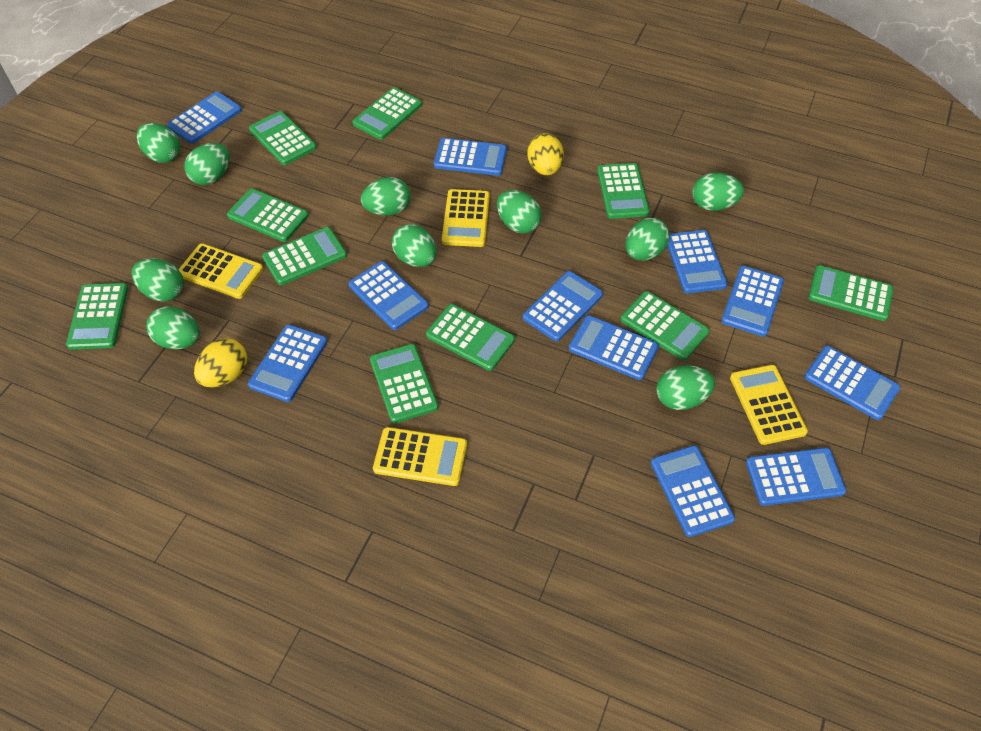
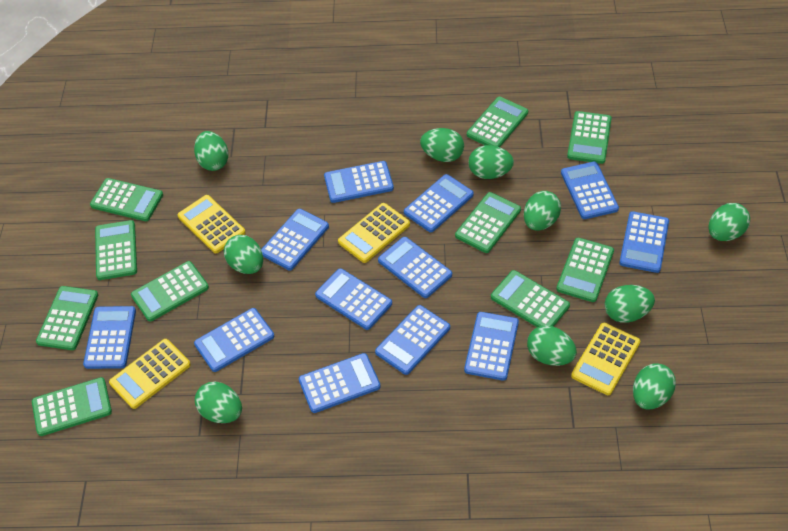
blue calculator: 11 -> 12
yellow egg: 2 -> 0

